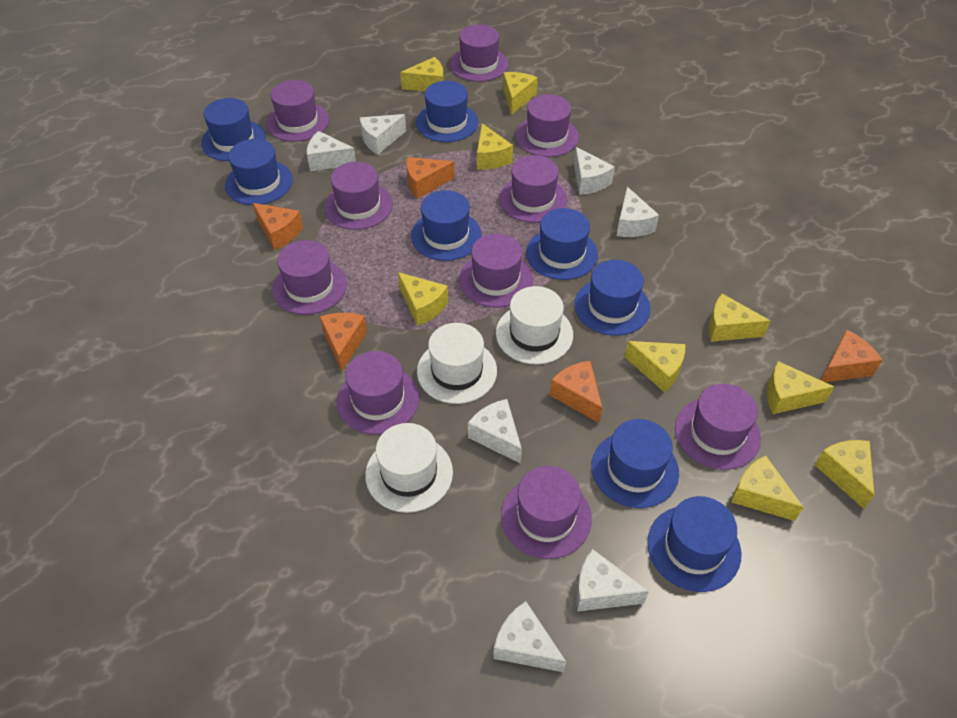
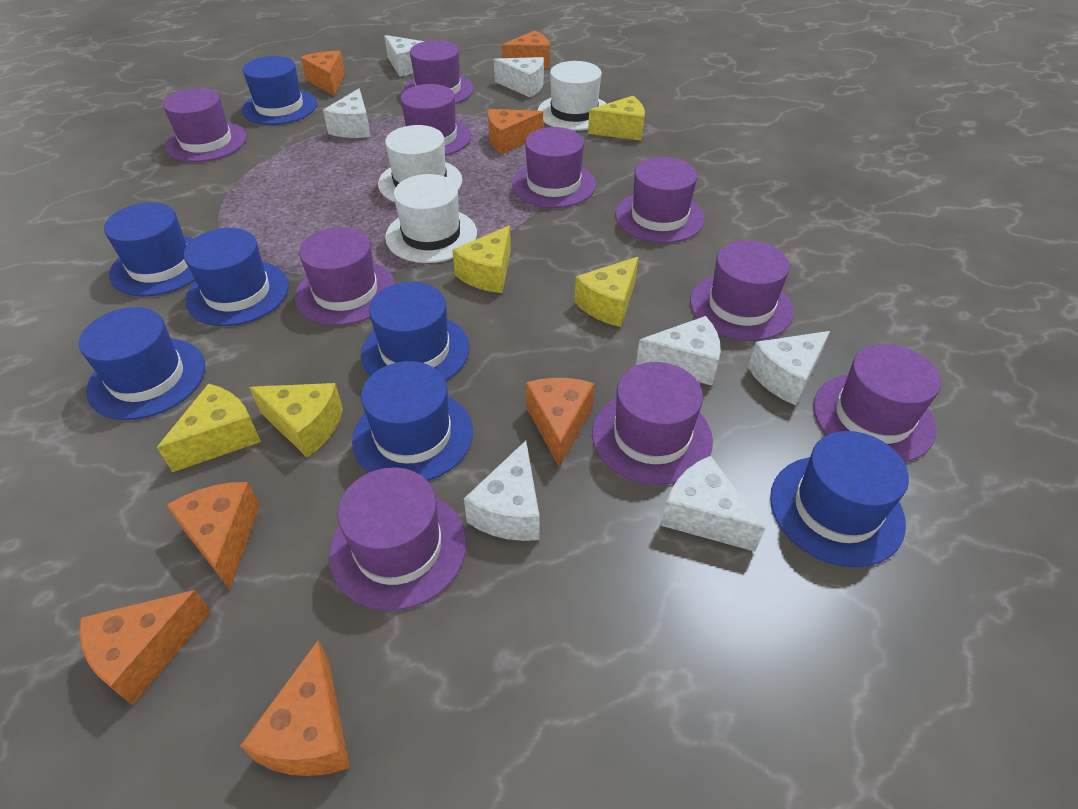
blue hat: 8 -> 7
orange cheese: 5 -> 7
yellow cheese: 9 -> 5

